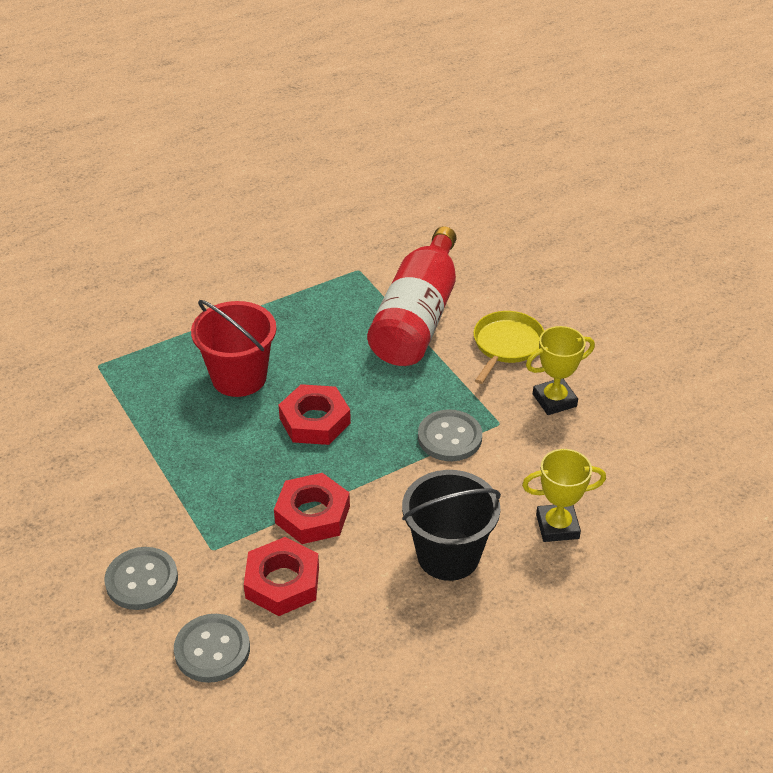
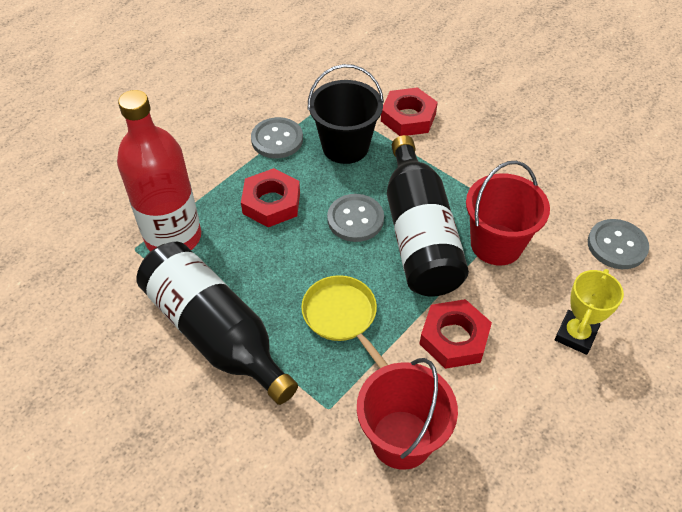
black bottle: 0 -> 2
red bucket: 1 -> 2
yellow trophy: 2 -> 1

